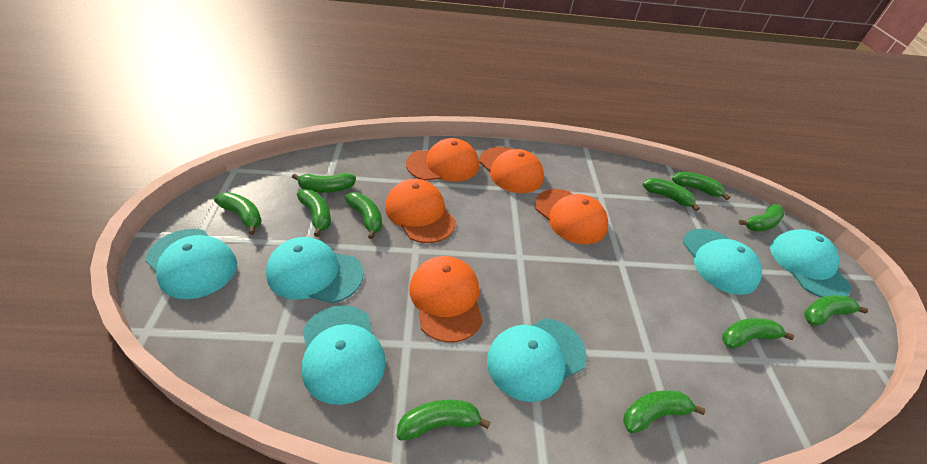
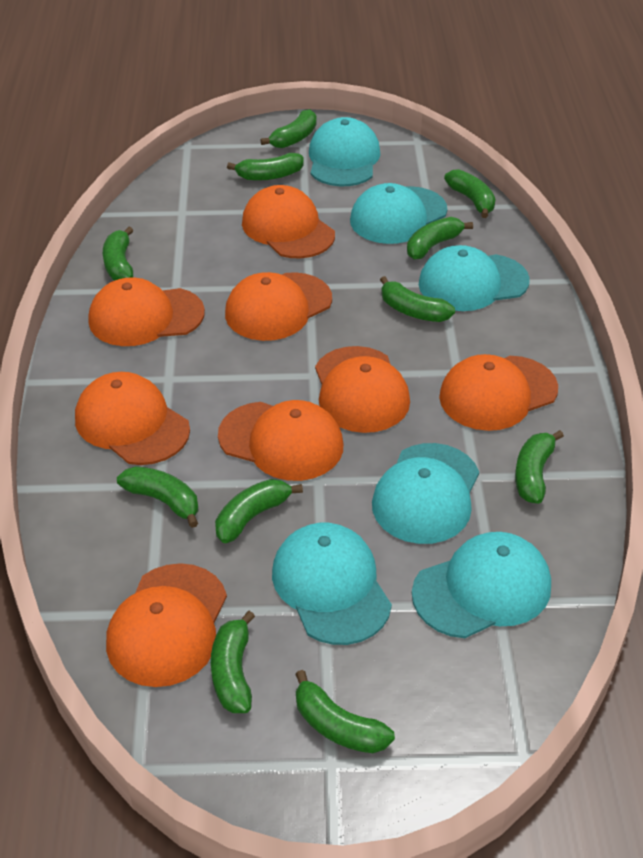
orange cap: 5 -> 8

